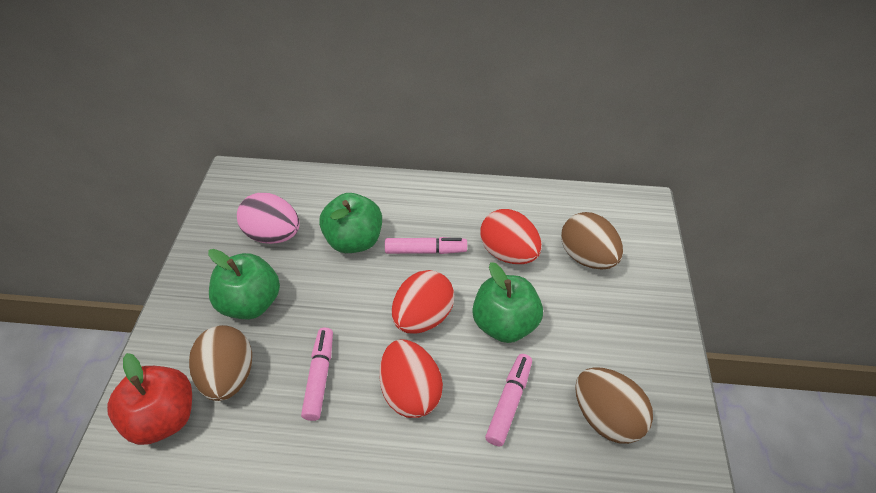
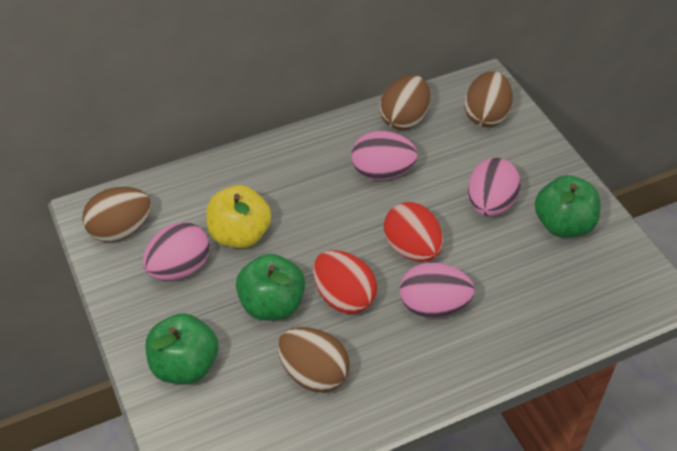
brown egg: 3 -> 4
pink egg: 1 -> 4
pink marker: 3 -> 0
red apple: 1 -> 0
red egg: 3 -> 2
yellow apple: 0 -> 1

